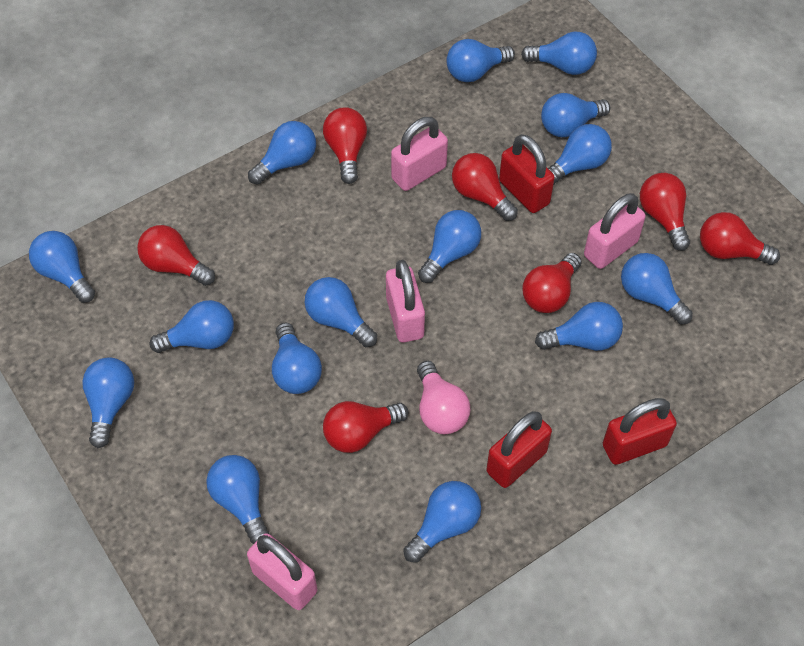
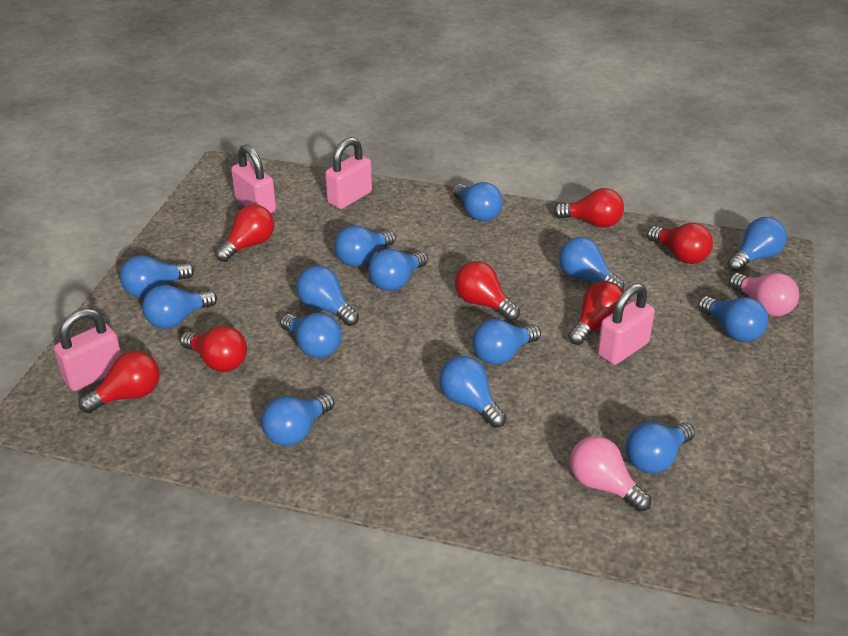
blue light bulb: 15 -> 14
pink light bulb: 1 -> 2
red padlock: 3 -> 0

